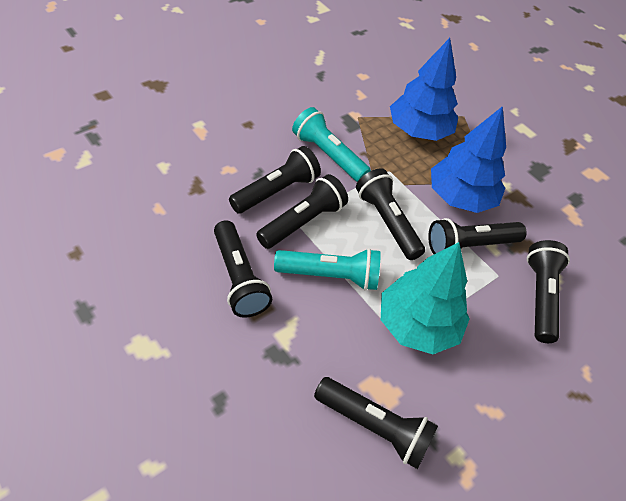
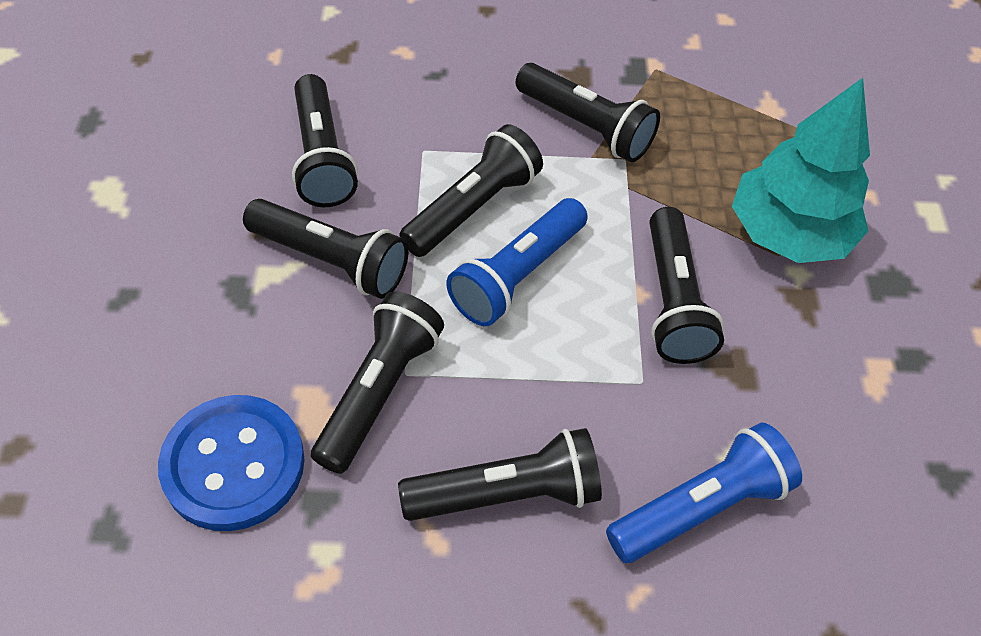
blue button: 0 -> 1
blue flashlight: 0 -> 2
blue tree: 2 -> 0
turquoise flashlight: 2 -> 0

